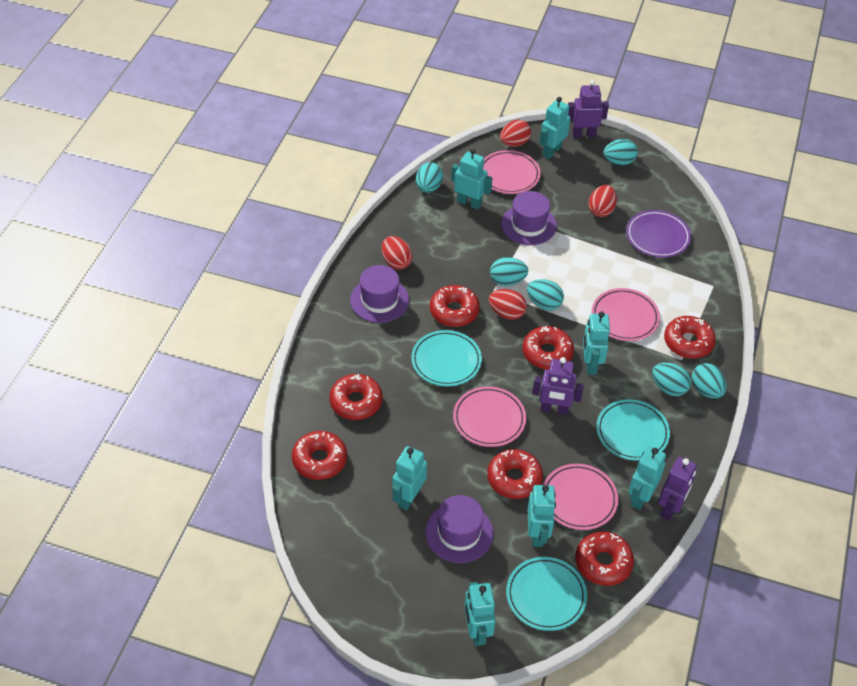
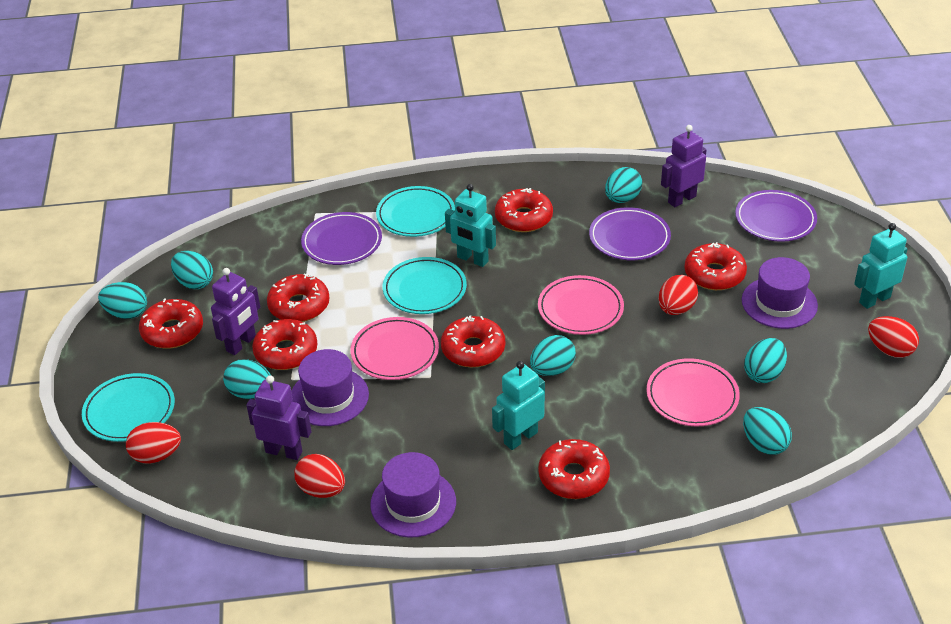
pink plate: 4 -> 3
purple plate: 1 -> 3
turquoise egg: 6 -> 7
turquoise robot: 7 -> 3

